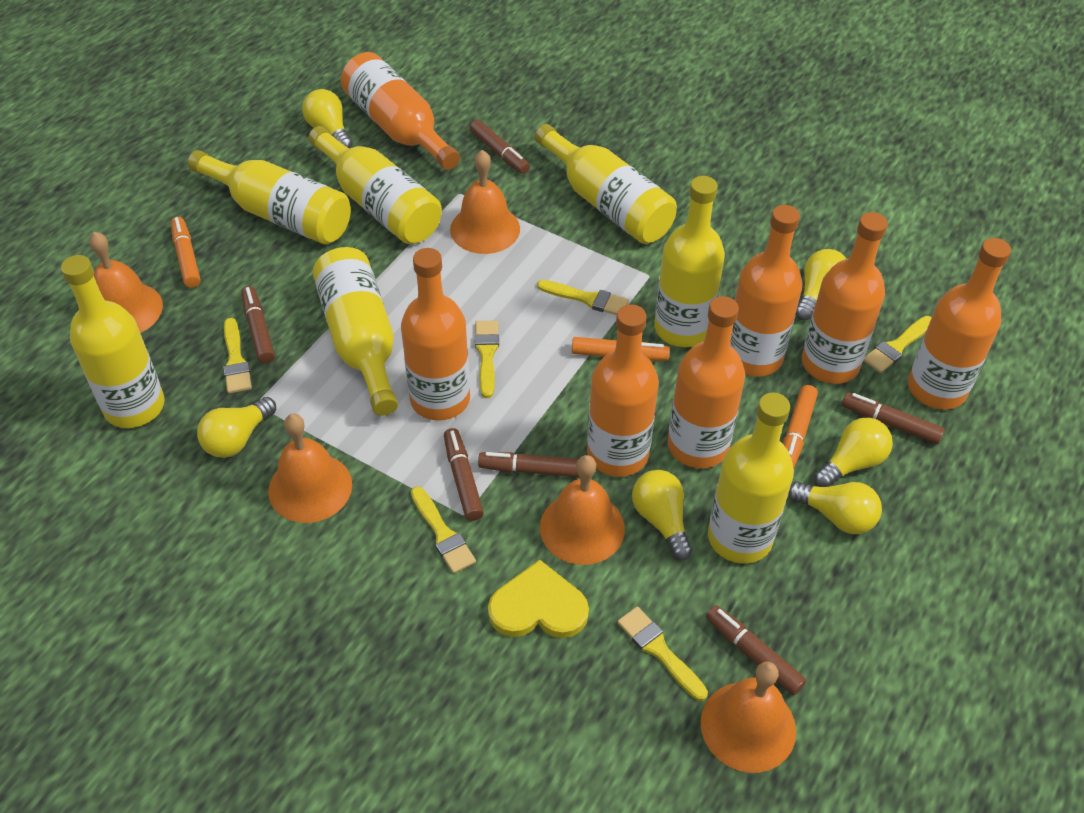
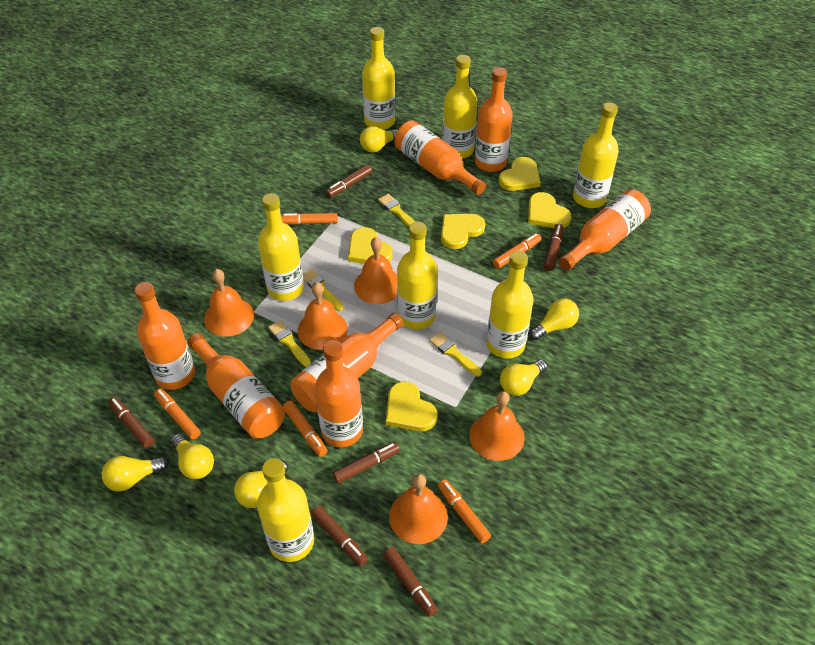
orange marker: 3 -> 5
yellow brush: 6 -> 4
yellow heart: 1 -> 5

